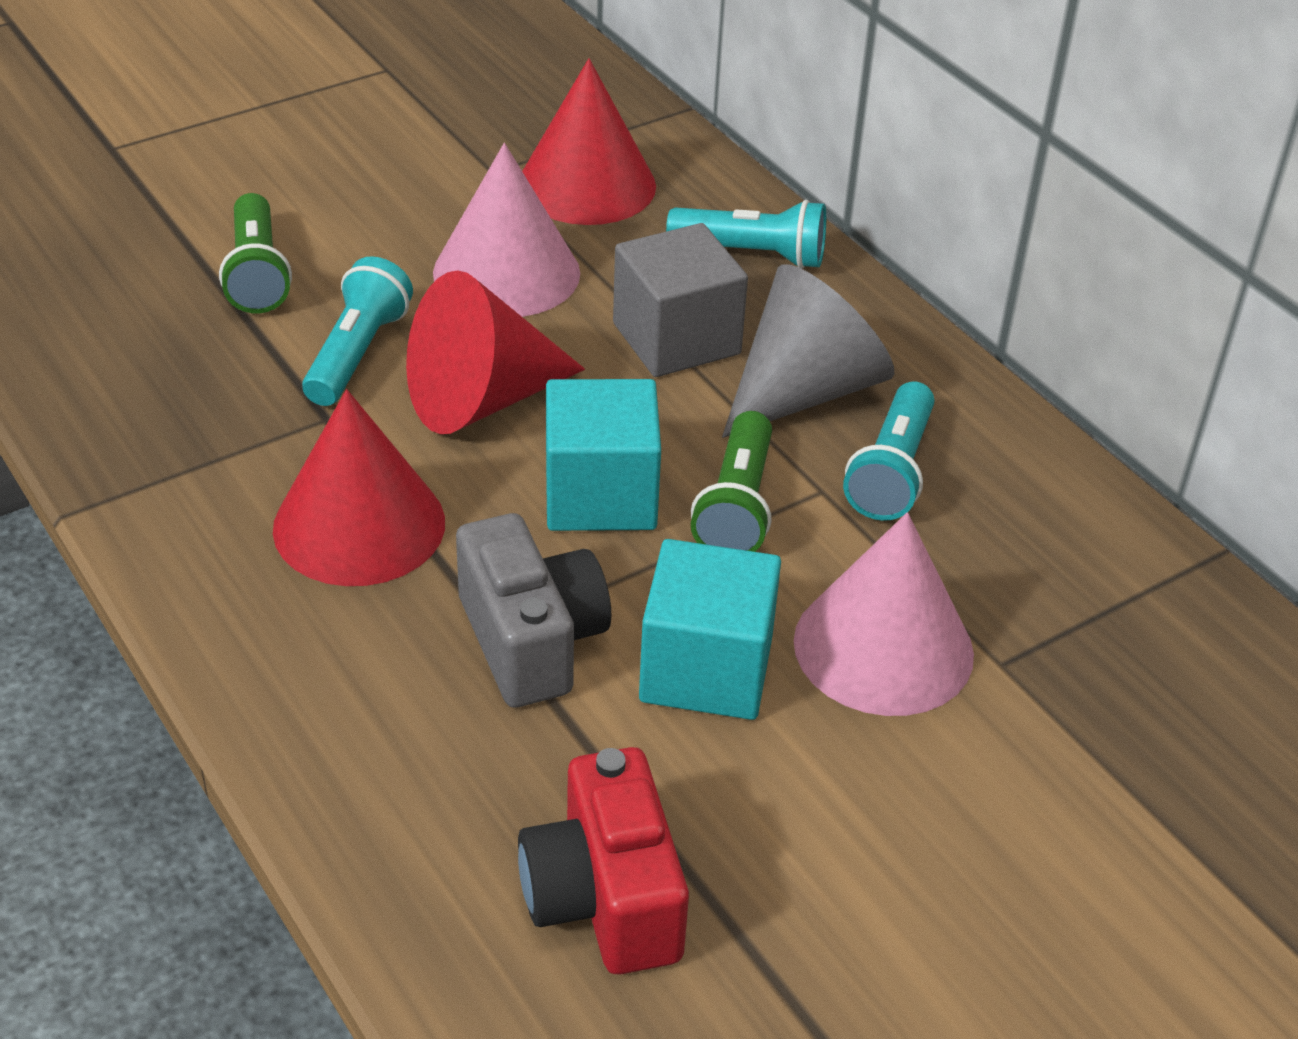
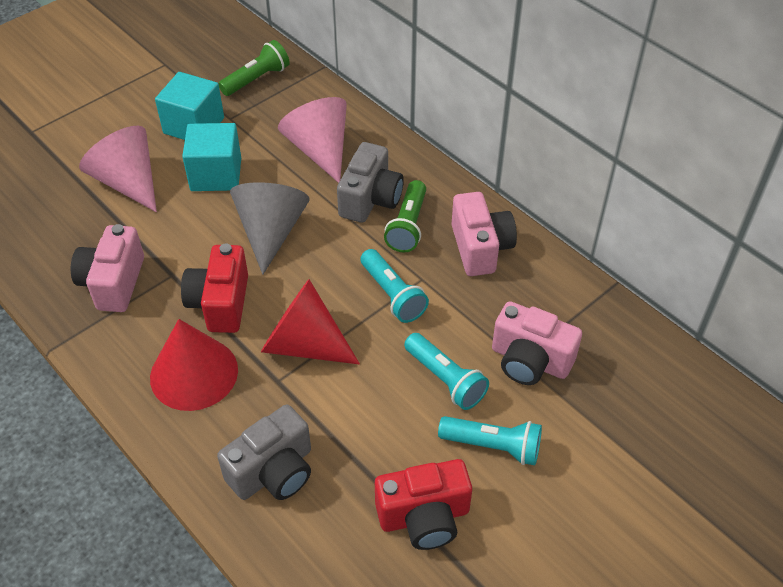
grey camera: 1 -> 2
grey cube: 1 -> 0
pink camera: 0 -> 3
red camera: 1 -> 2
red cone: 3 -> 2

